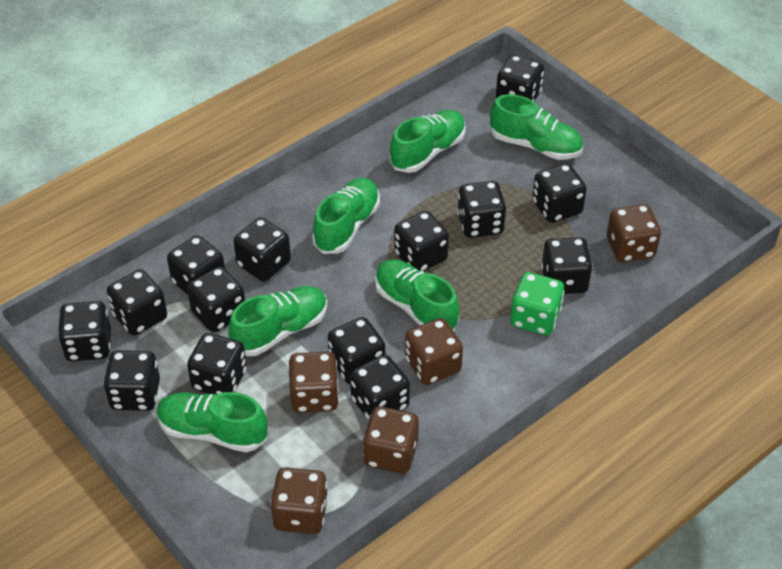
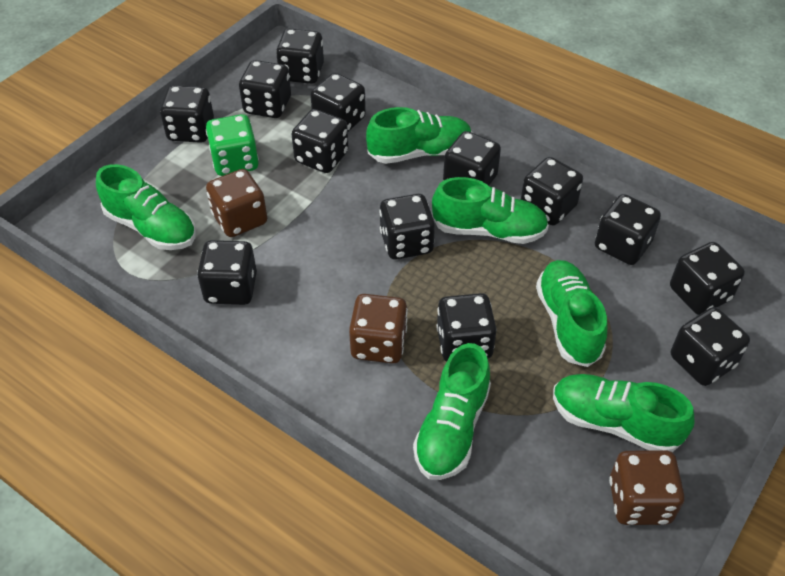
black dice: 14 -> 13
brown dice: 5 -> 3

